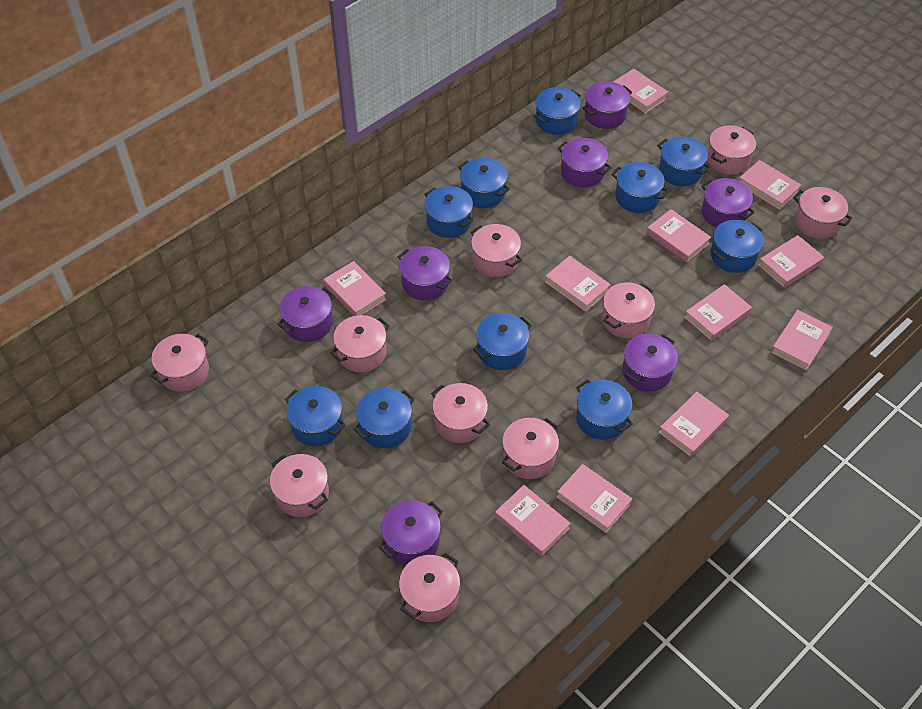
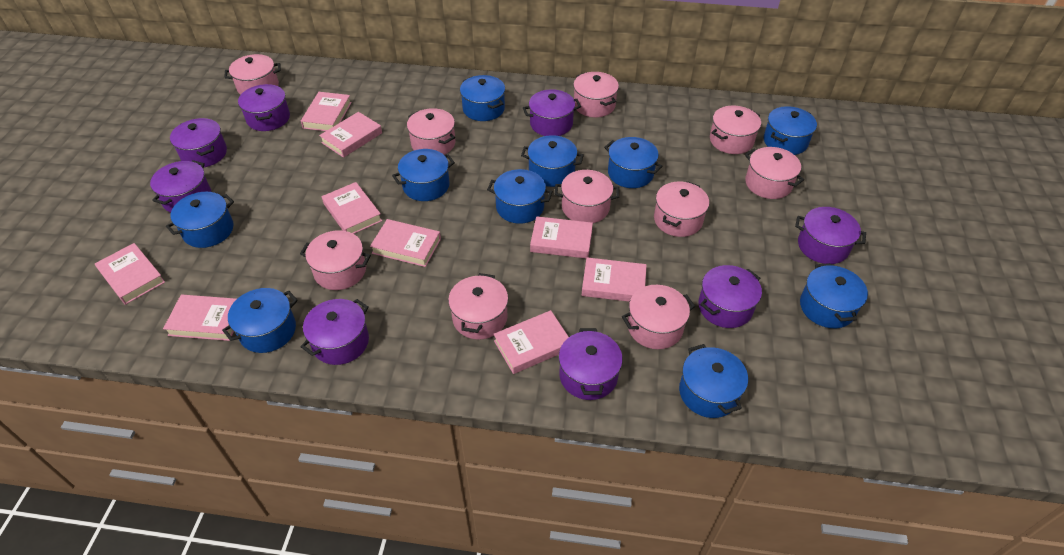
pink book: 11 -> 9
purple pot: 7 -> 8

